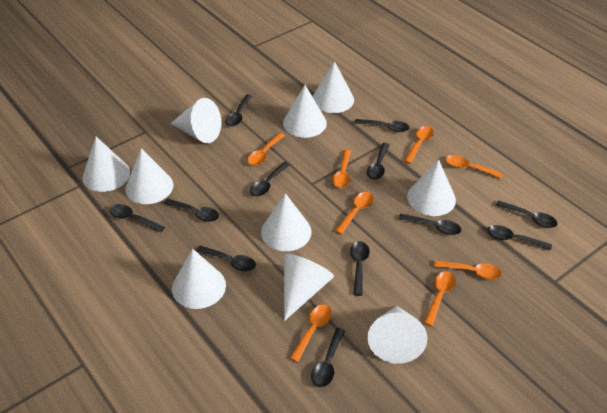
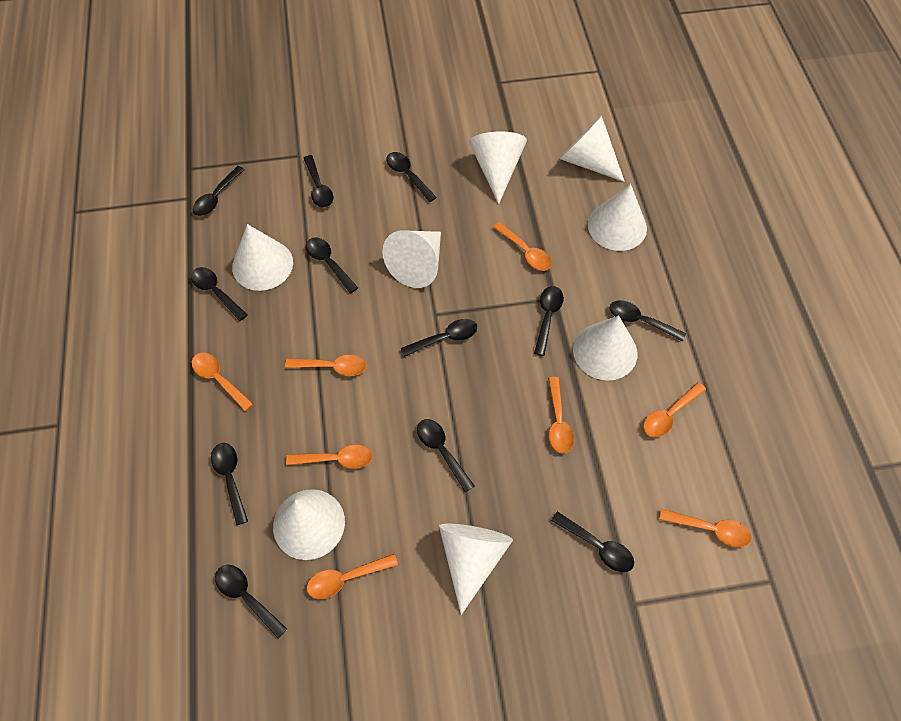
white cone: 10 -> 8

